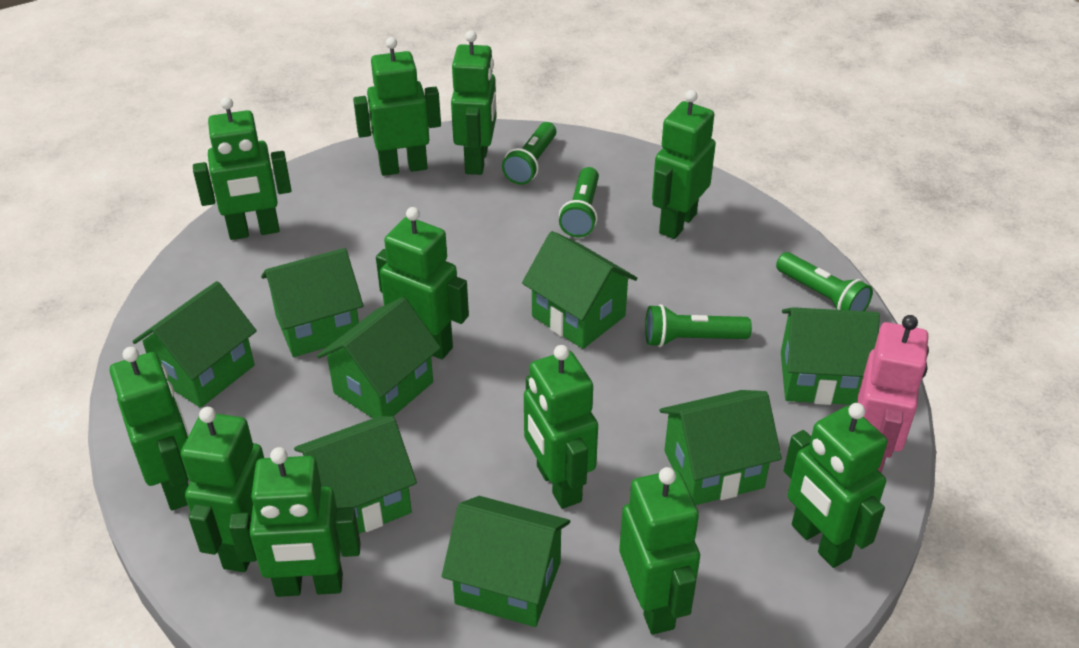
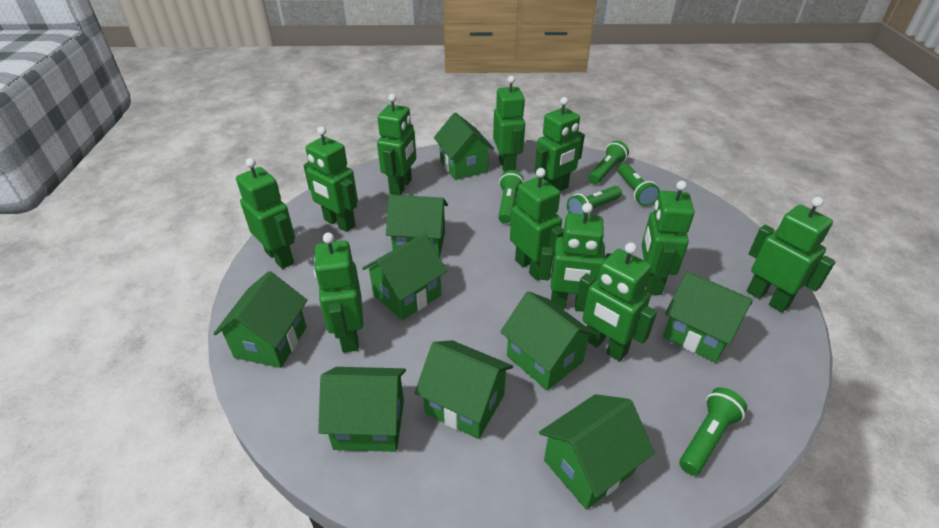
green flashlight: 4 -> 5
green house: 8 -> 9
pink robot: 1 -> 0

